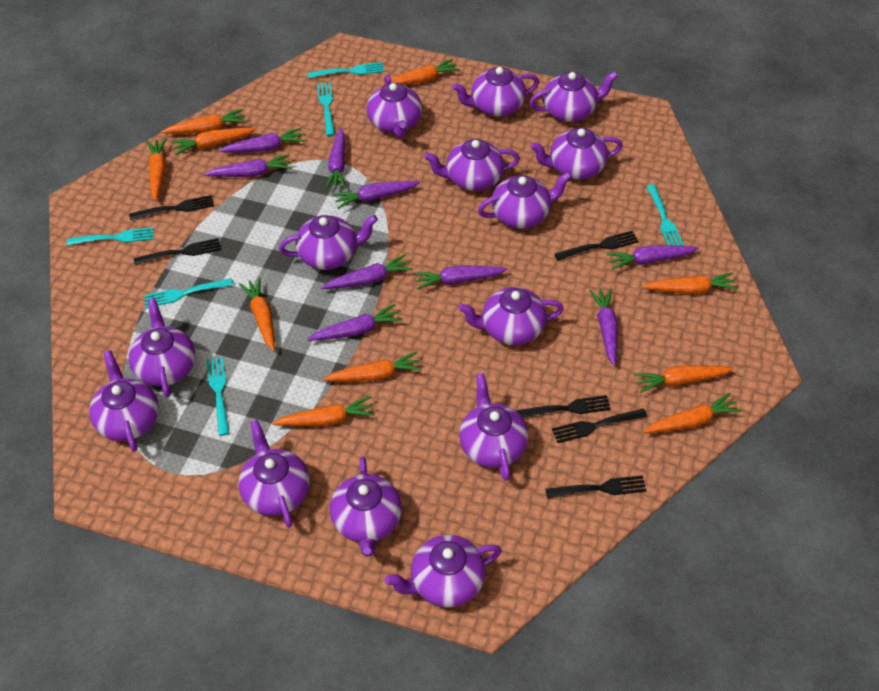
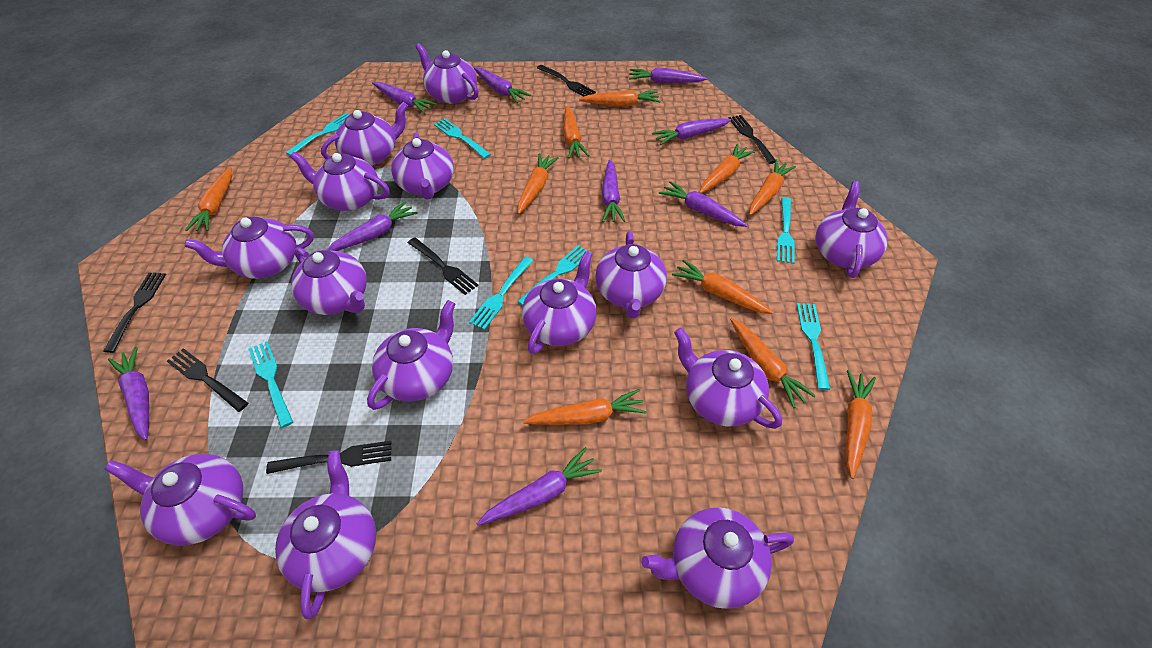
turquoise fork: 6 -> 7

